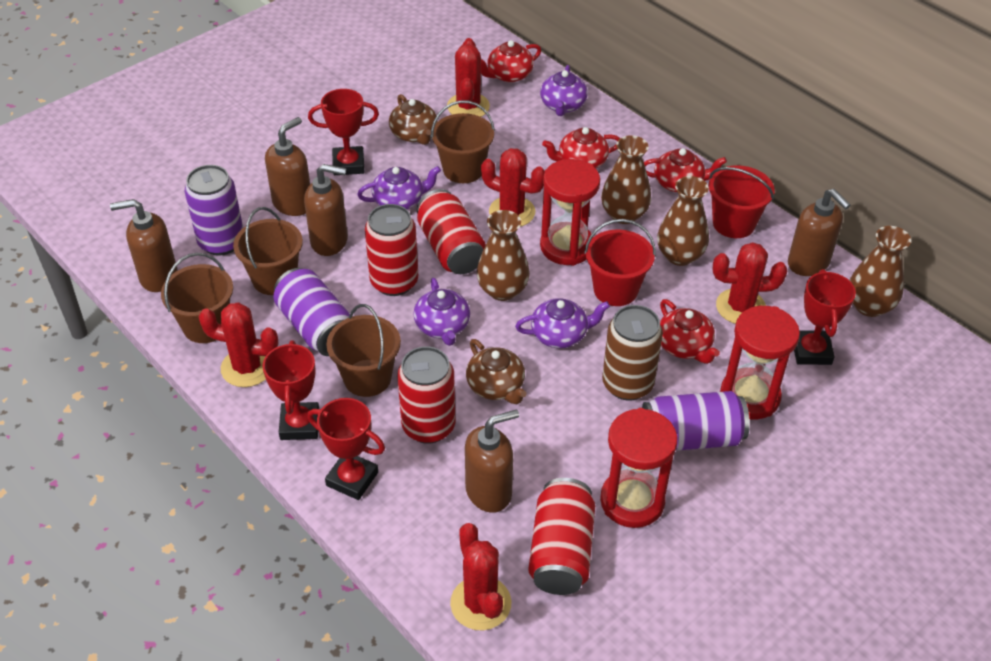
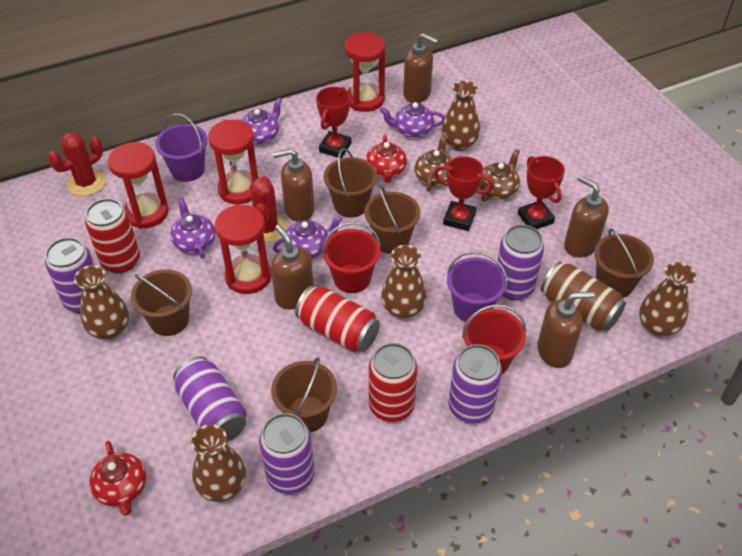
brown bucket: 4 -> 5
brown vase: 4 -> 5
purple bucket: 0 -> 2
purple can: 3 -> 5
red cactus: 5 -> 2
red can: 4 -> 3
red hourglass: 3 -> 4
red teapot: 4 -> 2
red trophy: 4 -> 3

